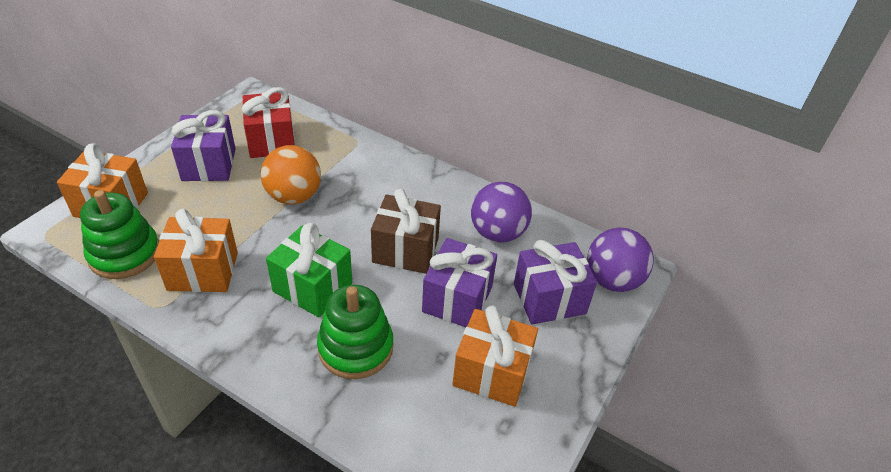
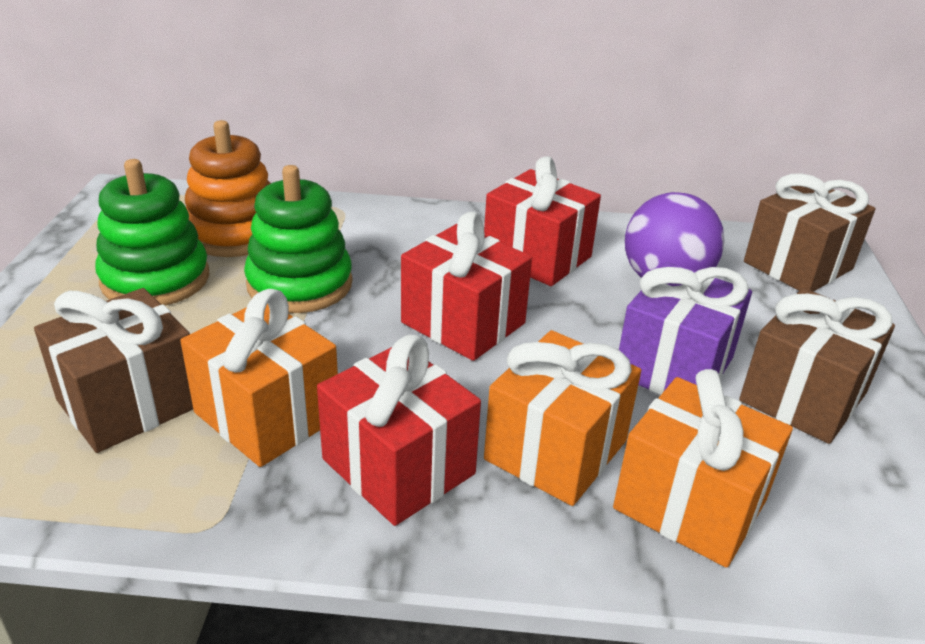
brown gift: 1 -> 3
green gift: 1 -> 0
orange ball: 1 -> 0
orange stacking toy: 0 -> 1
purple ball: 2 -> 1
purple gift: 3 -> 1
red gift: 1 -> 3

